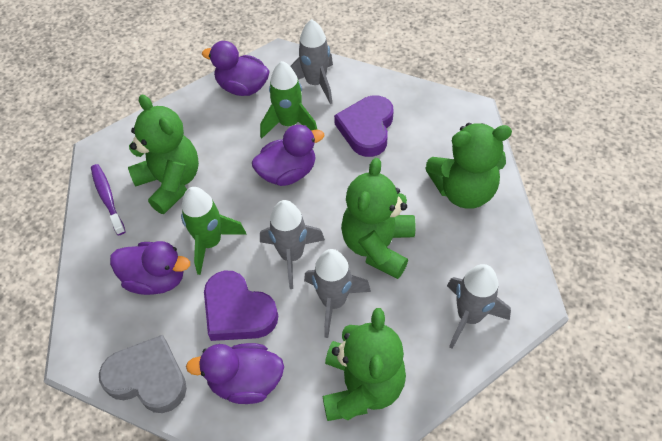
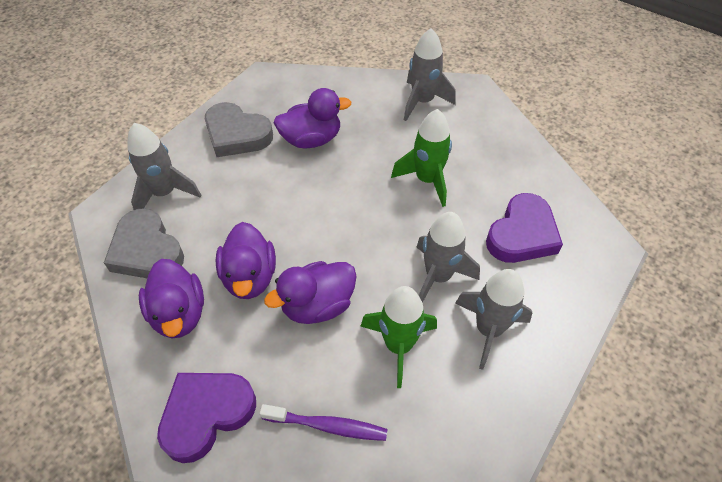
green teddy bear: 4 -> 0
grey heart: 1 -> 2

